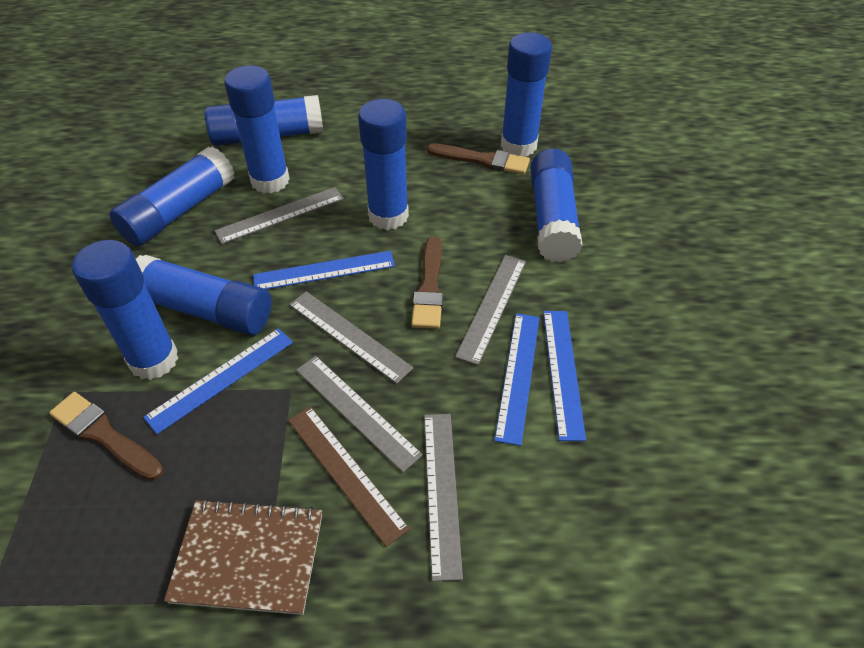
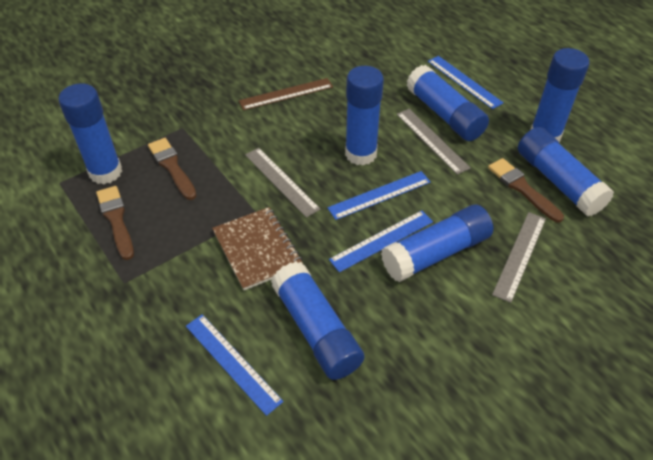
blue glue stick: 8 -> 7
grey ruler: 5 -> 3

